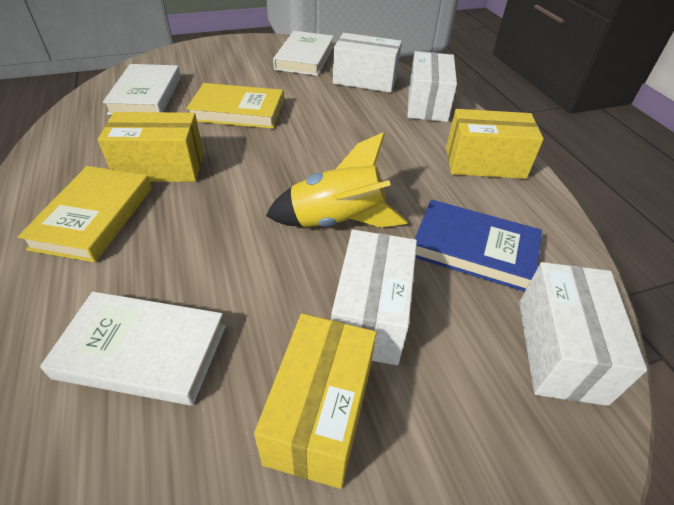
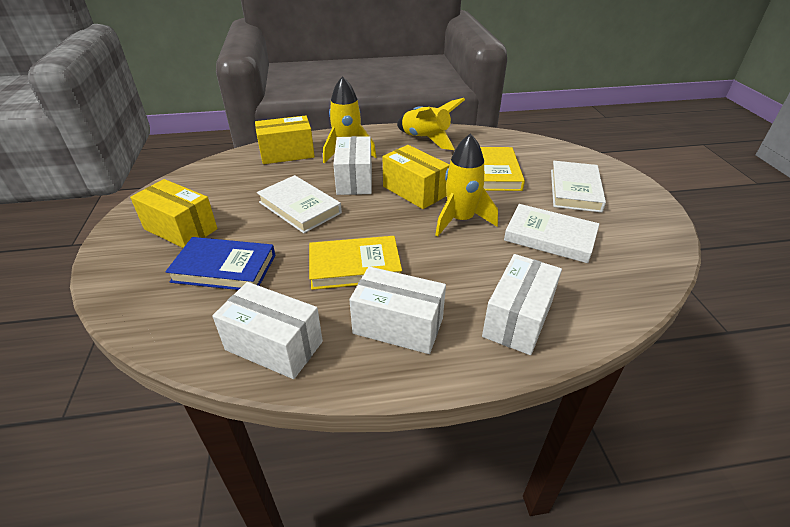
yellow rocket: 1 -> 3

